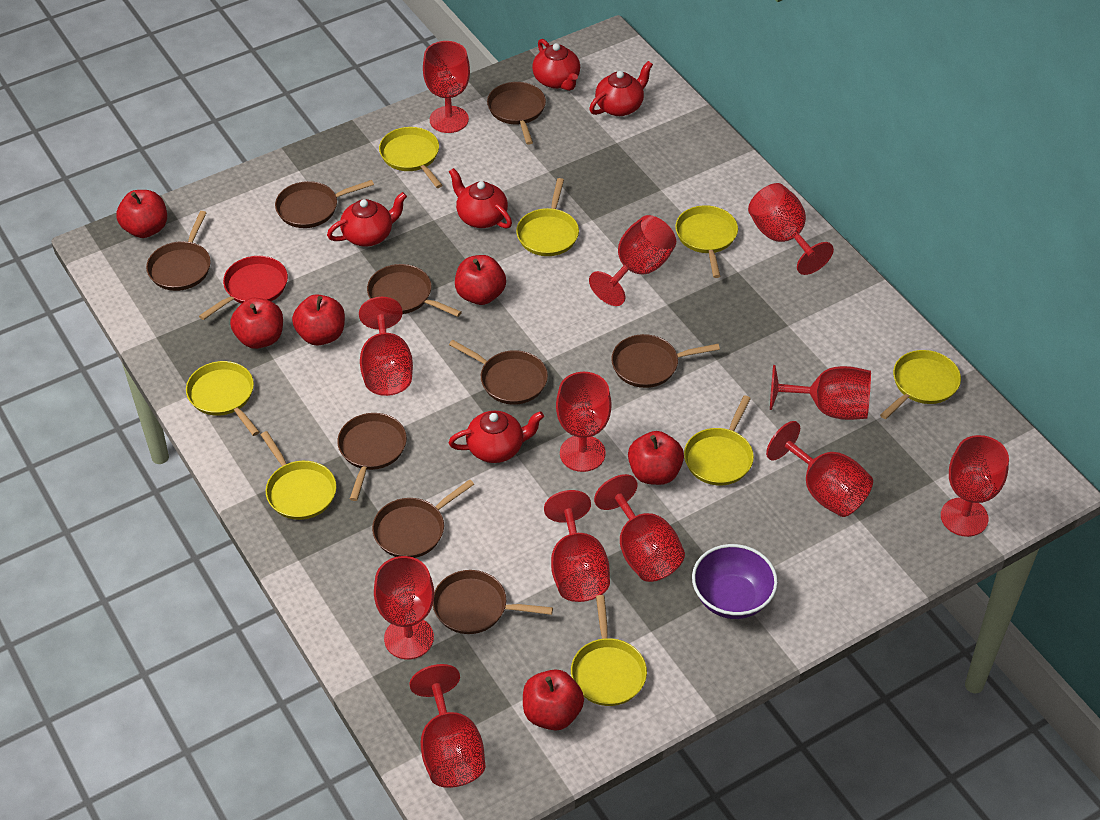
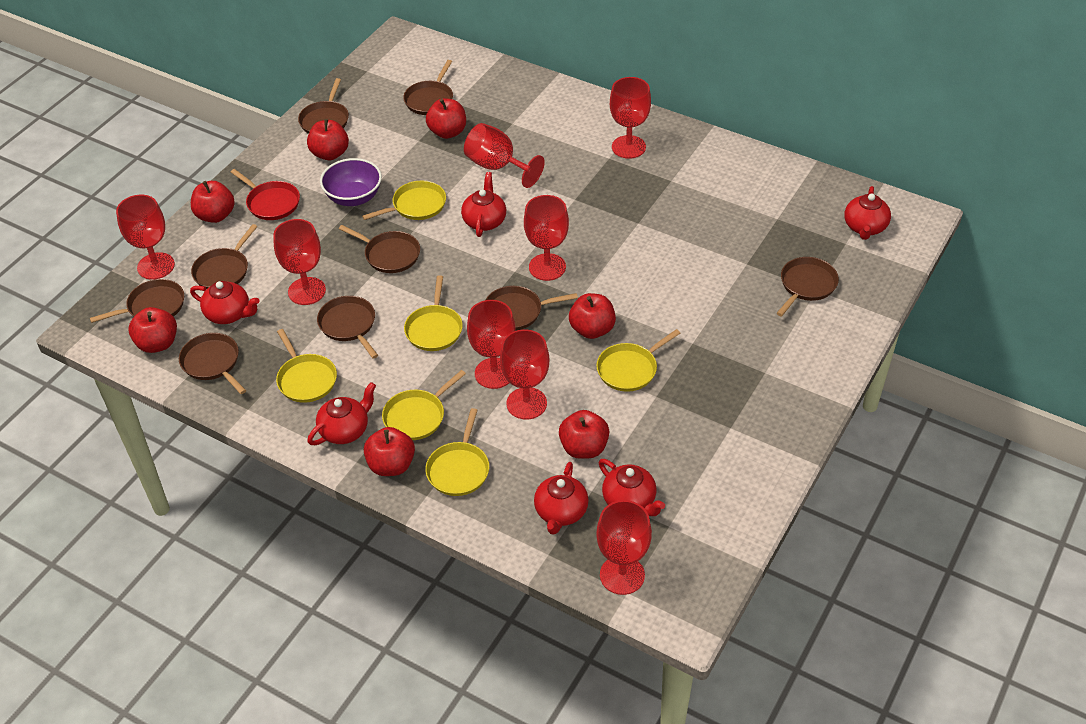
red apple: 6 -> 7
red goblet: 12 -> 8
red teapot: 5 -> 6
yellow pan: 8 -> 6

